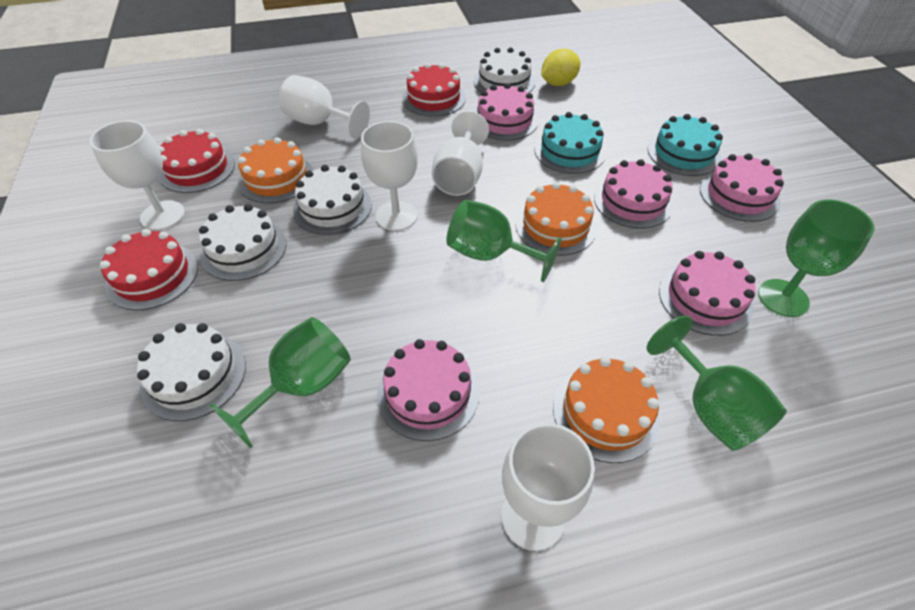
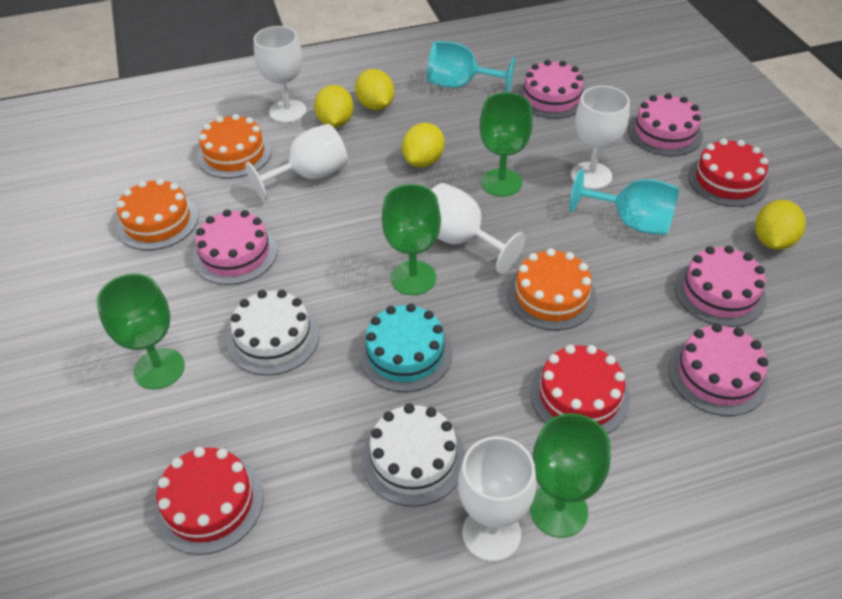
turquoise cake: 2 -> 1
turquoise goblet: 0 -> 2
white cake: 4 -> 2
yellow lemon: 1 -> 4

